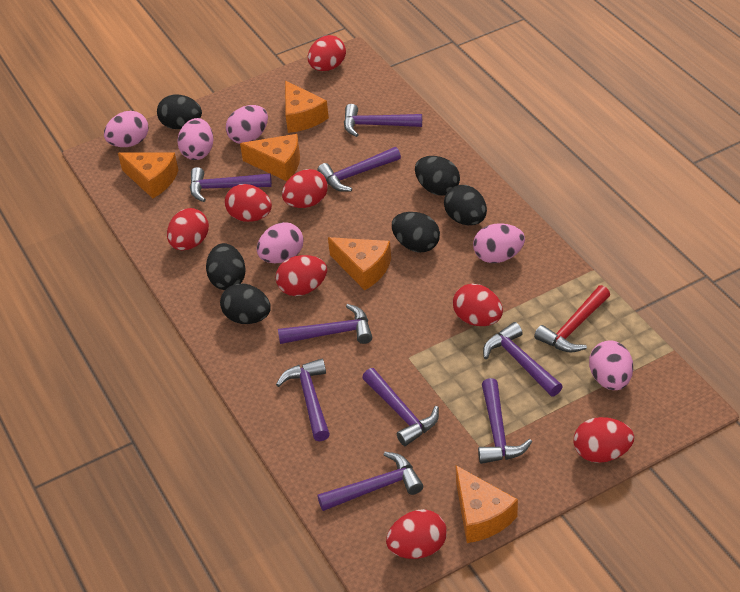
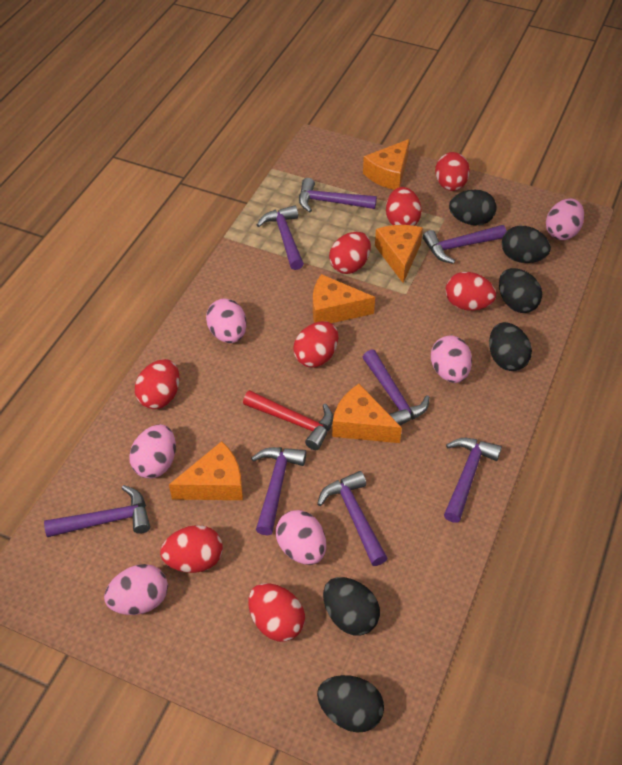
purple hammer: 9 -> 8

